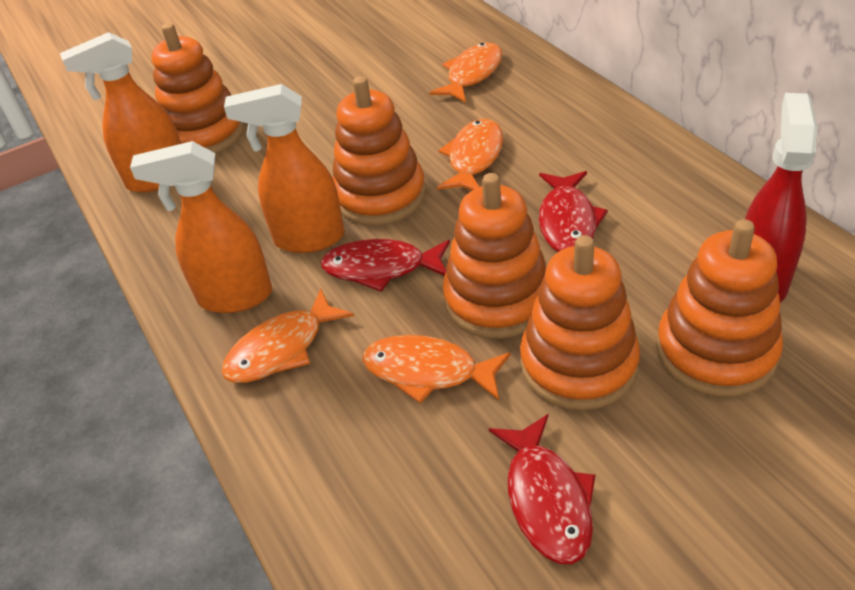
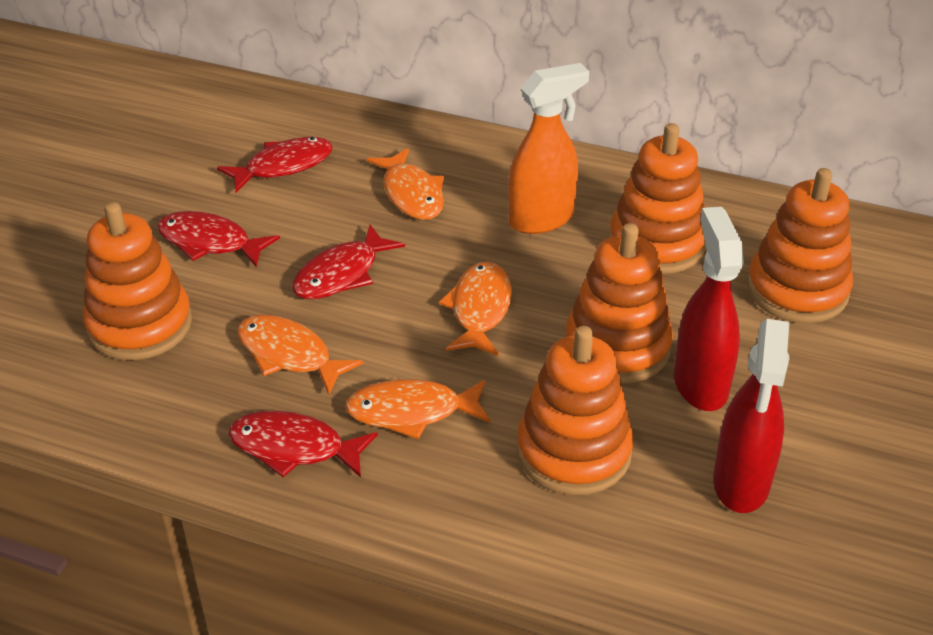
orange spray bottle: 3 -> 1
red fish: 3 -> 4
red spray bottle: 1 -> 2

